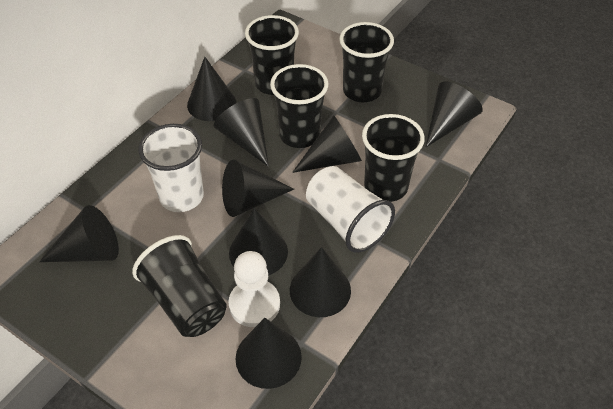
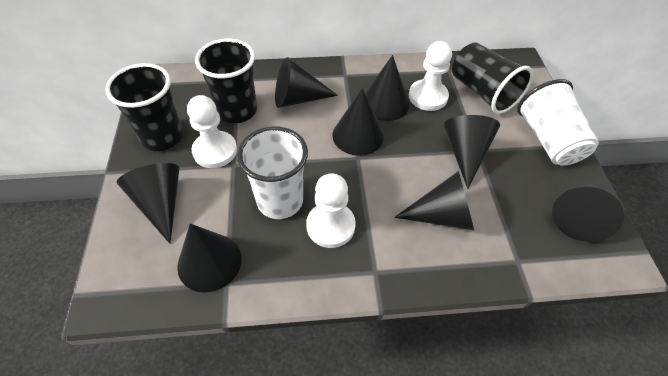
black cone: 9 -> 8
black cup: 5 -> 3
white pawn: 1 -> 3

